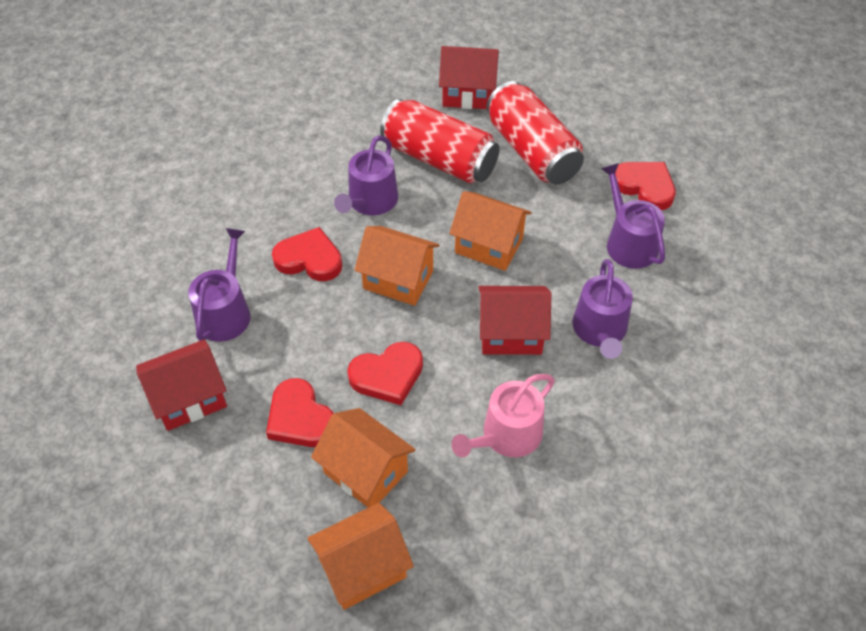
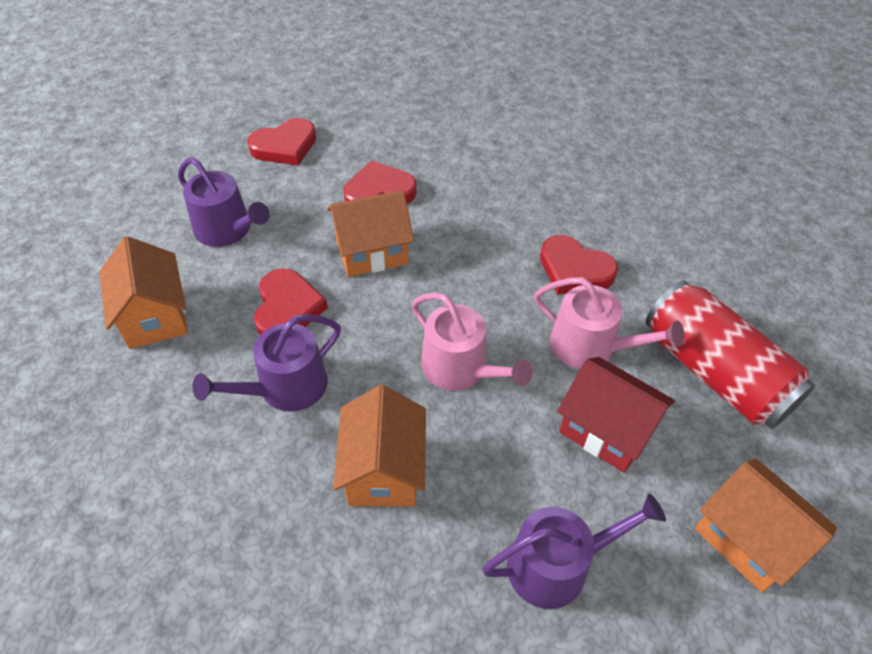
pink watering can: 1 -> 2
purple watering can: 4 -> 3
red can: 2 -> 1
red house: 3 -> 1

